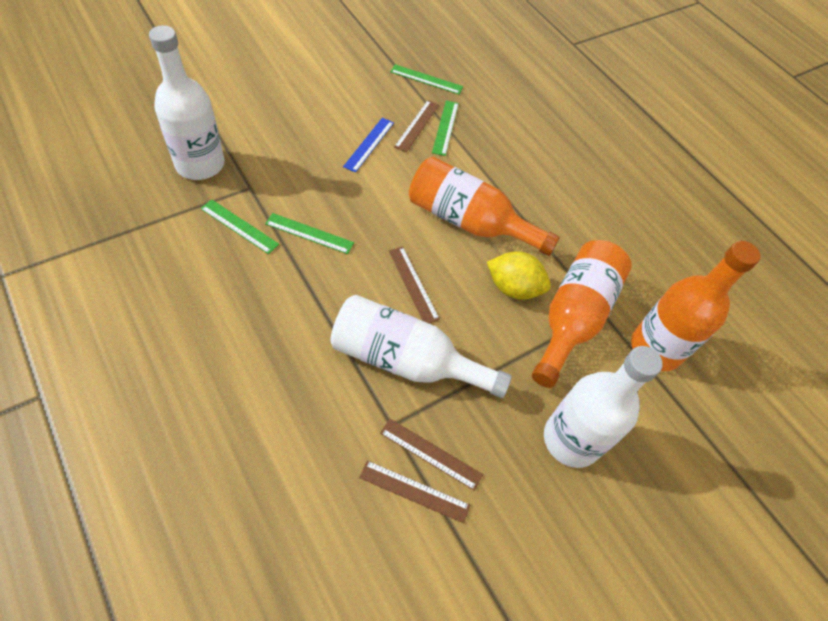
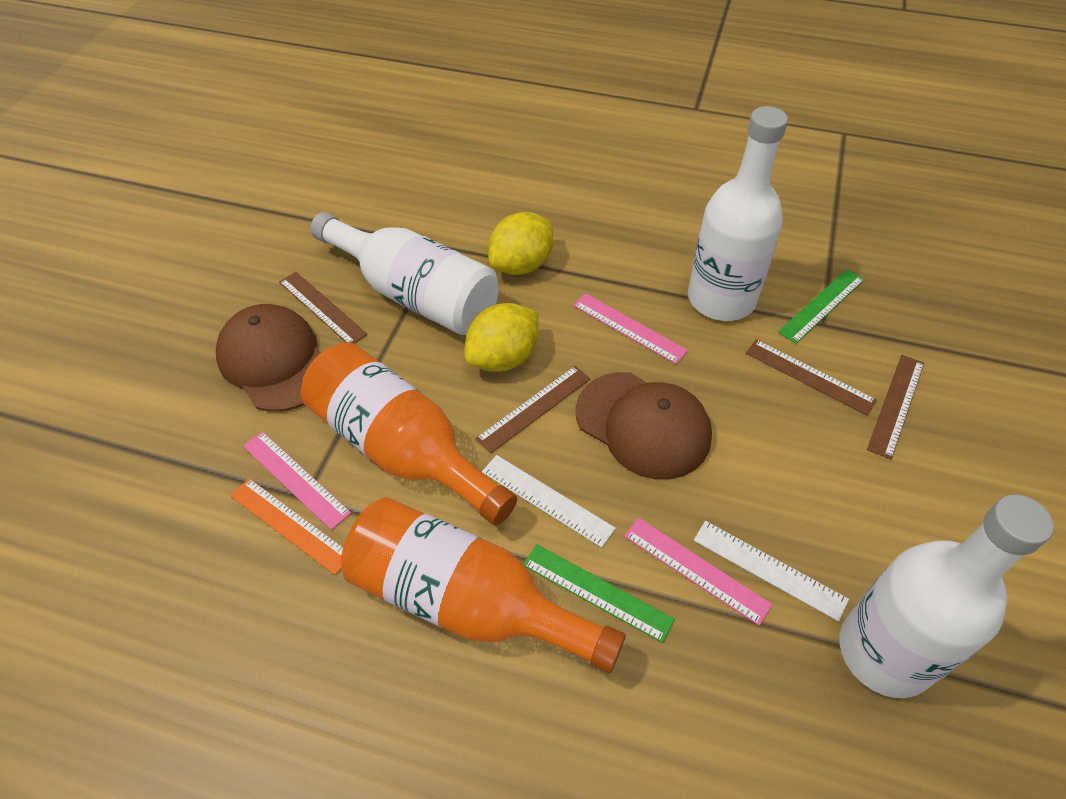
blue ruler: 1 -> 0
brown cap: 0 -> 2
green ruler: 4 -> 2
orange bottle: 3 -> 2
orange ruler: 0 -> 1
pink ruler: 0 -> 3
white ruler: 0 -> 2
yellow lemon: 1 -> 2

